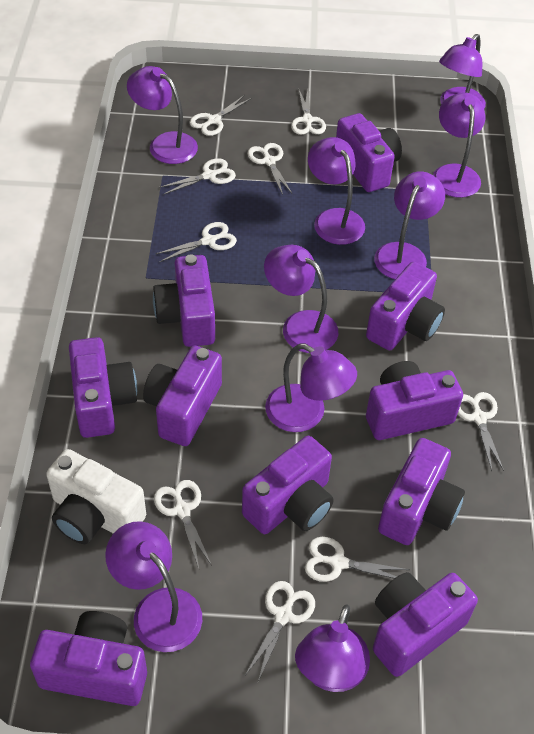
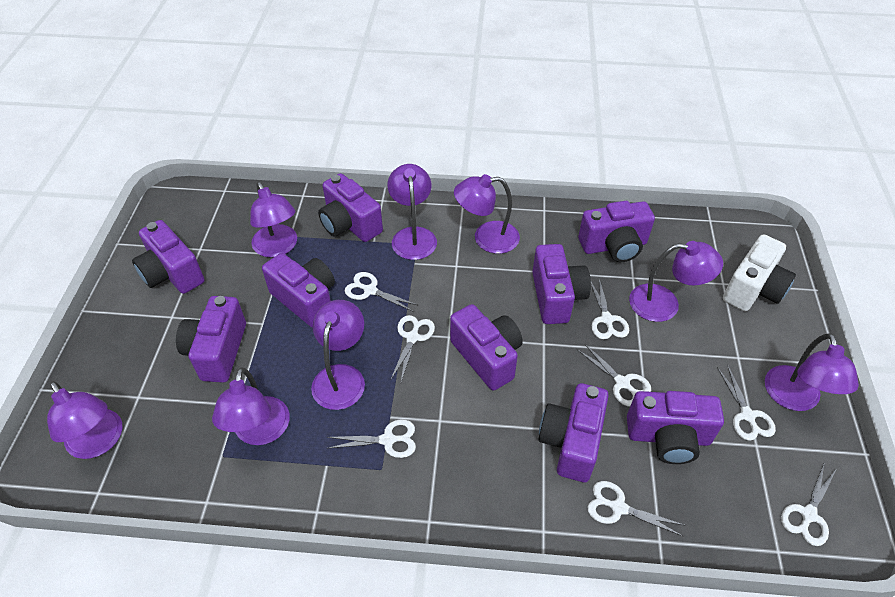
purple camera: 10 -> 9
purple lamp: 9 -> 8
white scissors: 9 -> 8

